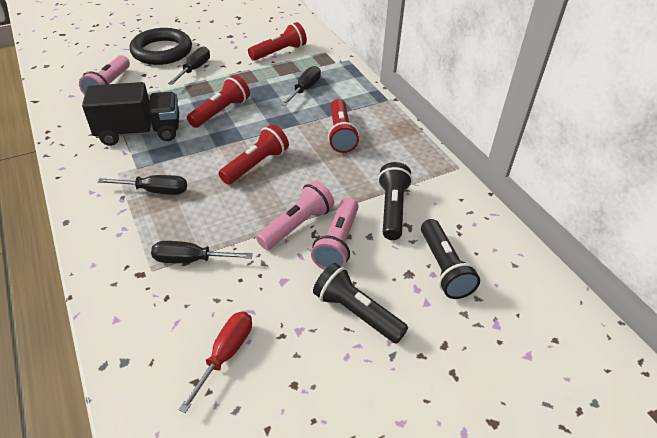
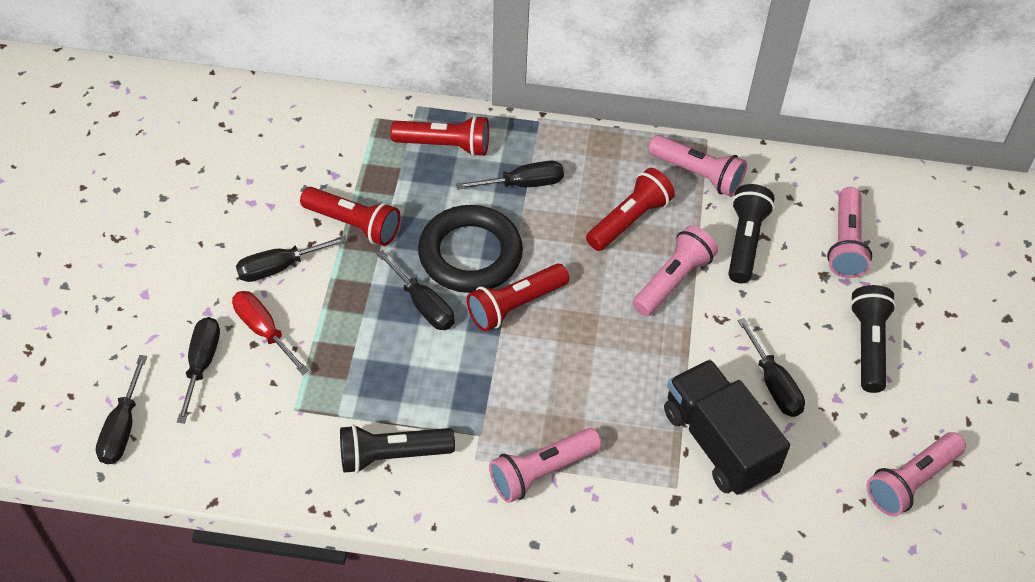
black screwdriver: 4 -> 6
pink flashlight: 3 -> 5

